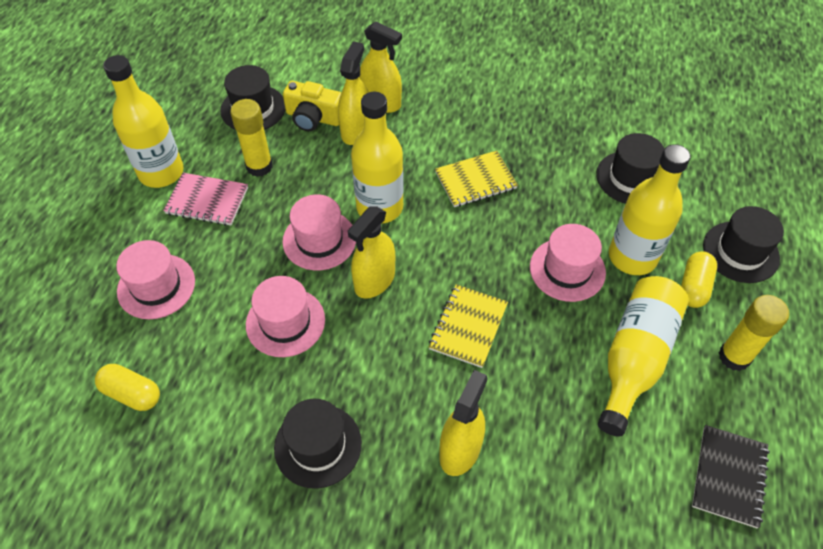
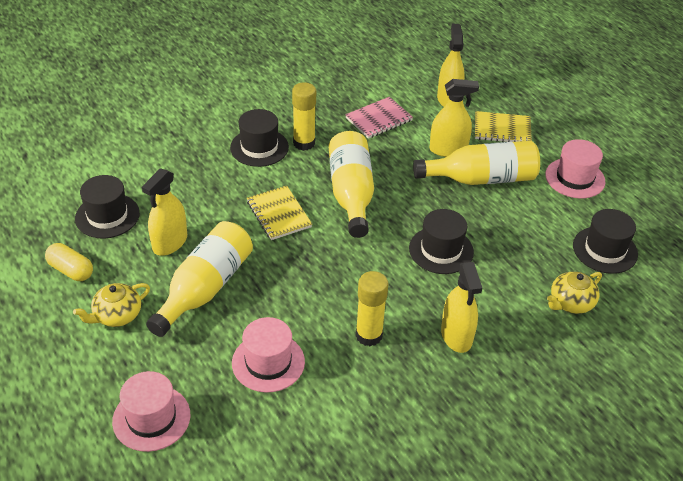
black notebook: 1 -> 0
pink hat: 4 -> 3
yellow bottle: 4 -> 3
yellow camera: 1 -> 0
yellow capsule: 2 -> 1
yellow teapot: 0 -> 2

